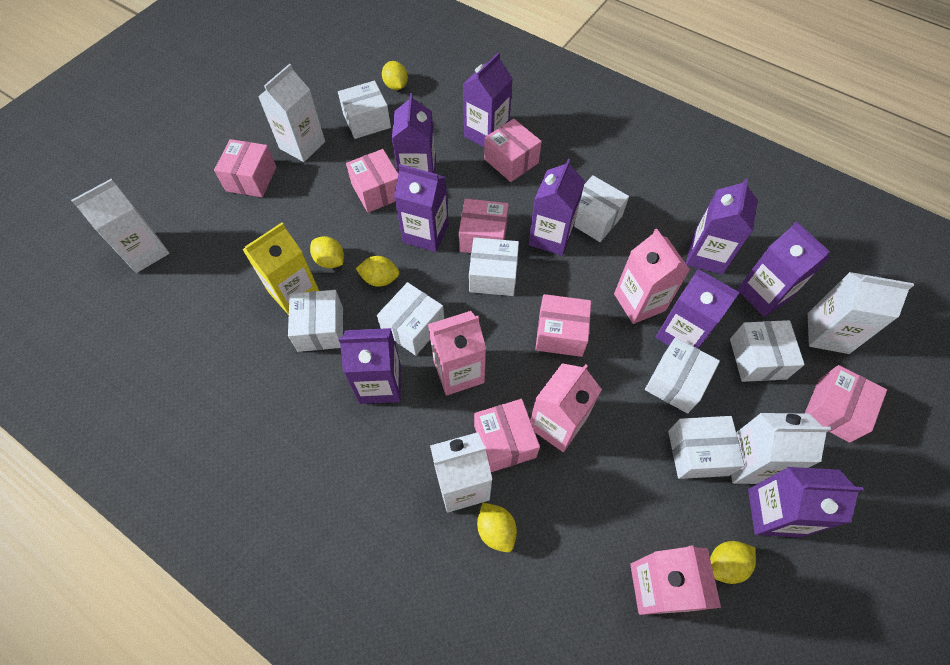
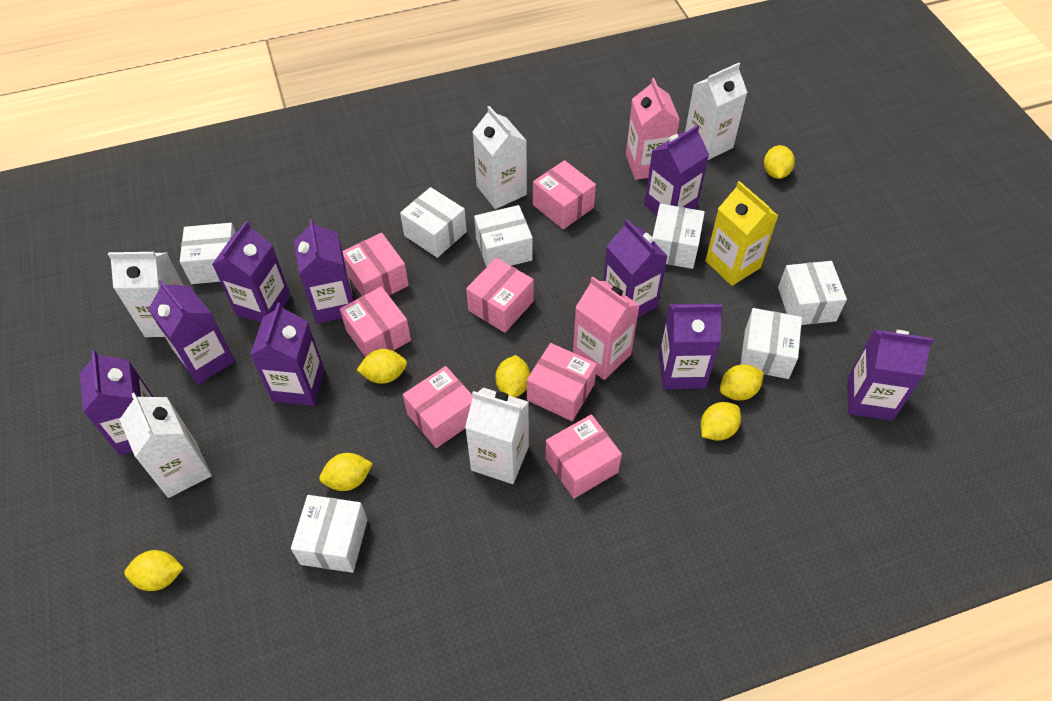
pink carton: 4 -> 2
white box: 8 -> 7
yellow lemon: 5 -> 7

